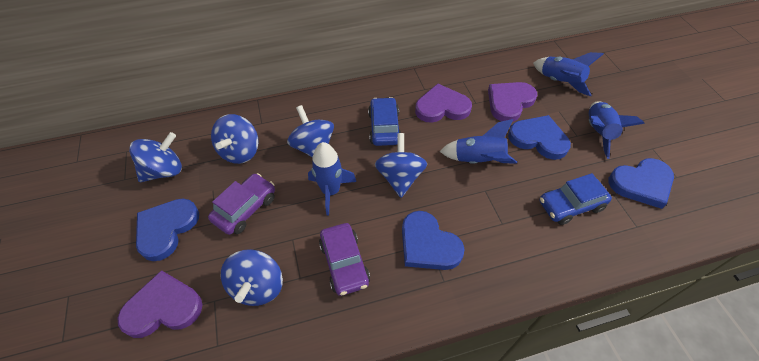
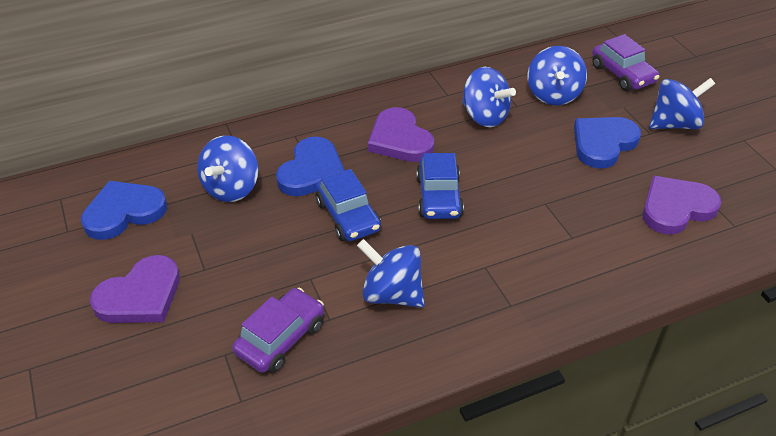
blue heart: 4 -> 3
blue rocket: 4 -> 0

